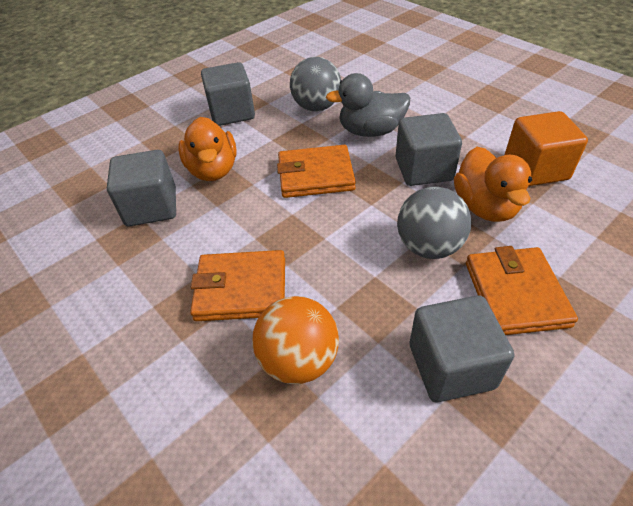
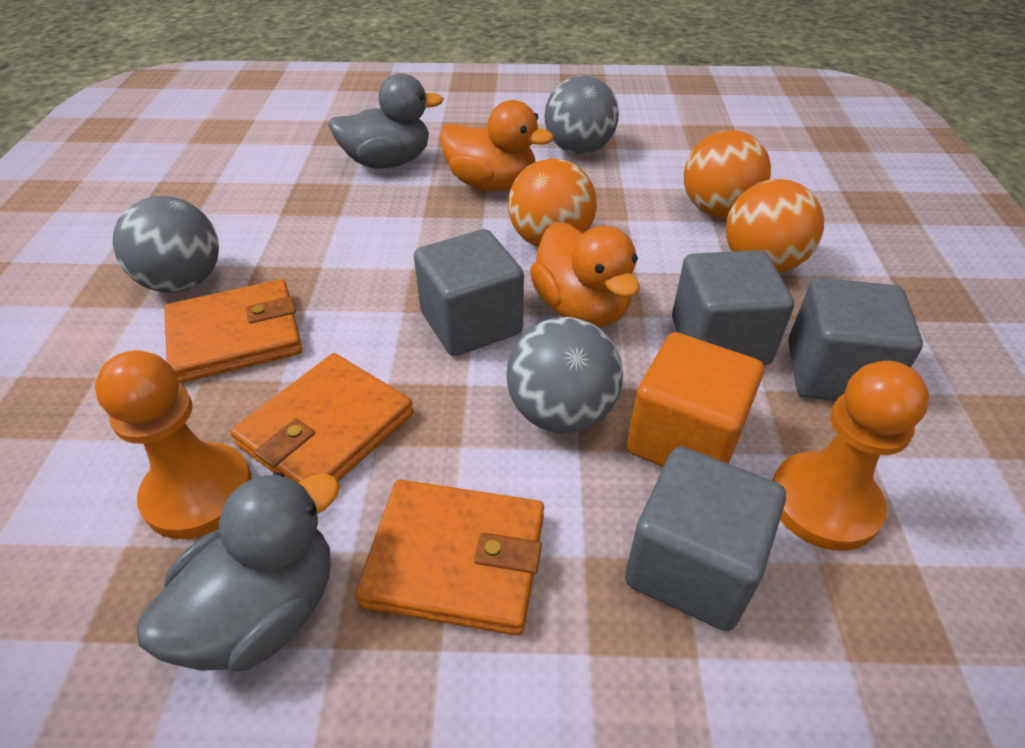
grey ball: 2 -> 3
grey duck: 1 -> 2
orange ball: 1 -> 3
orange pawn: 0 -> 2

